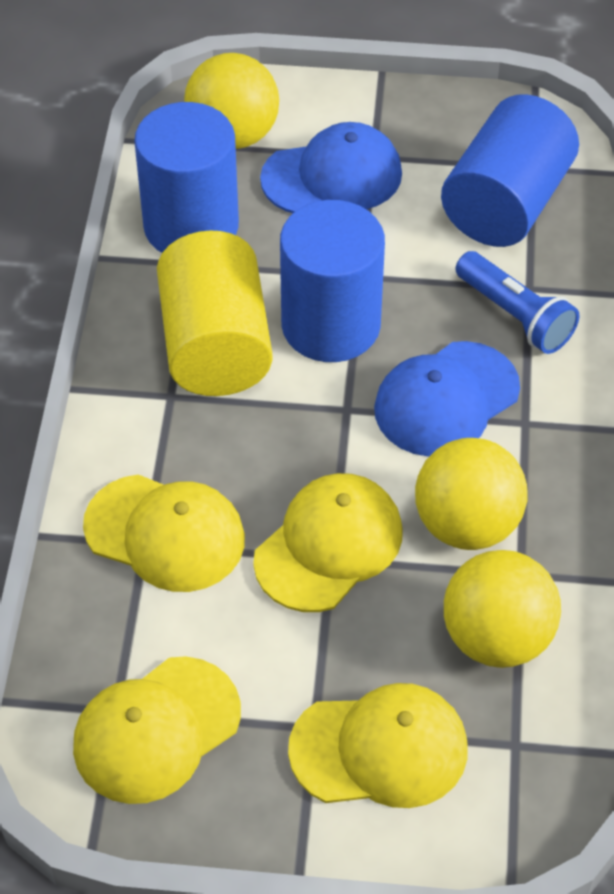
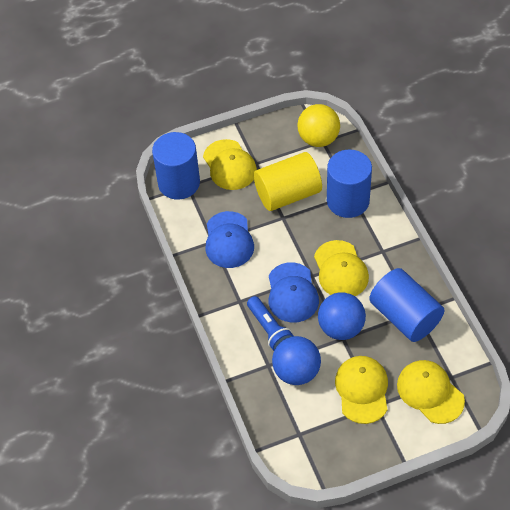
blue ball: 0 -> 2
yellow ball: 3 -> 1

